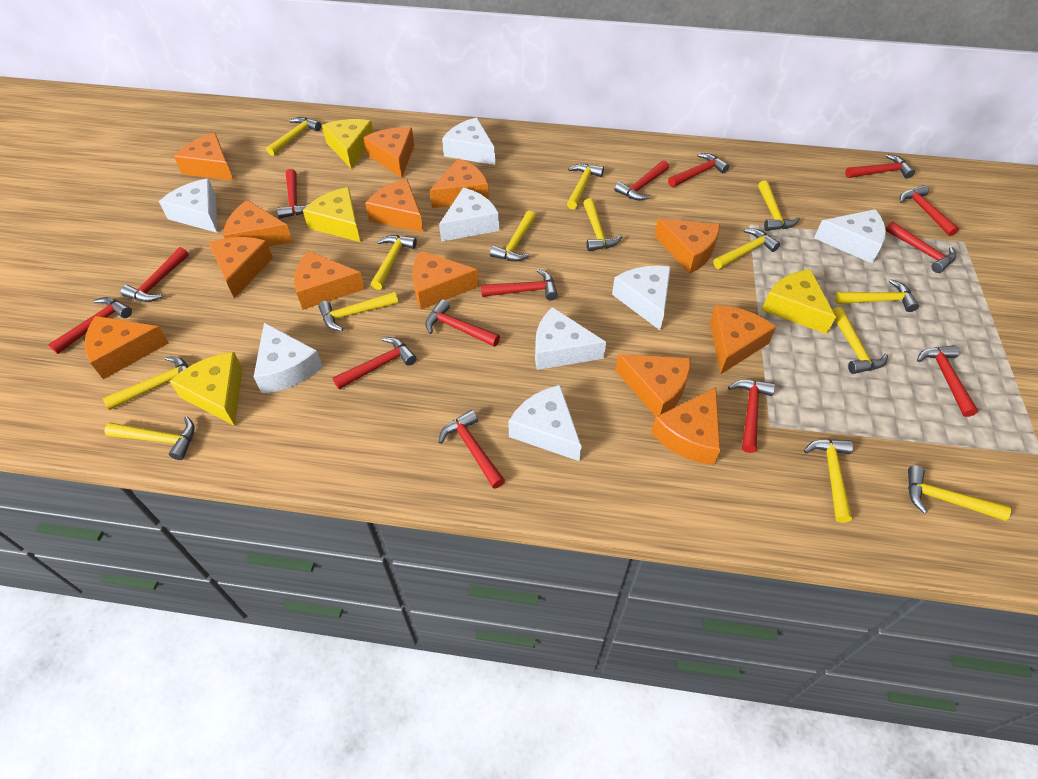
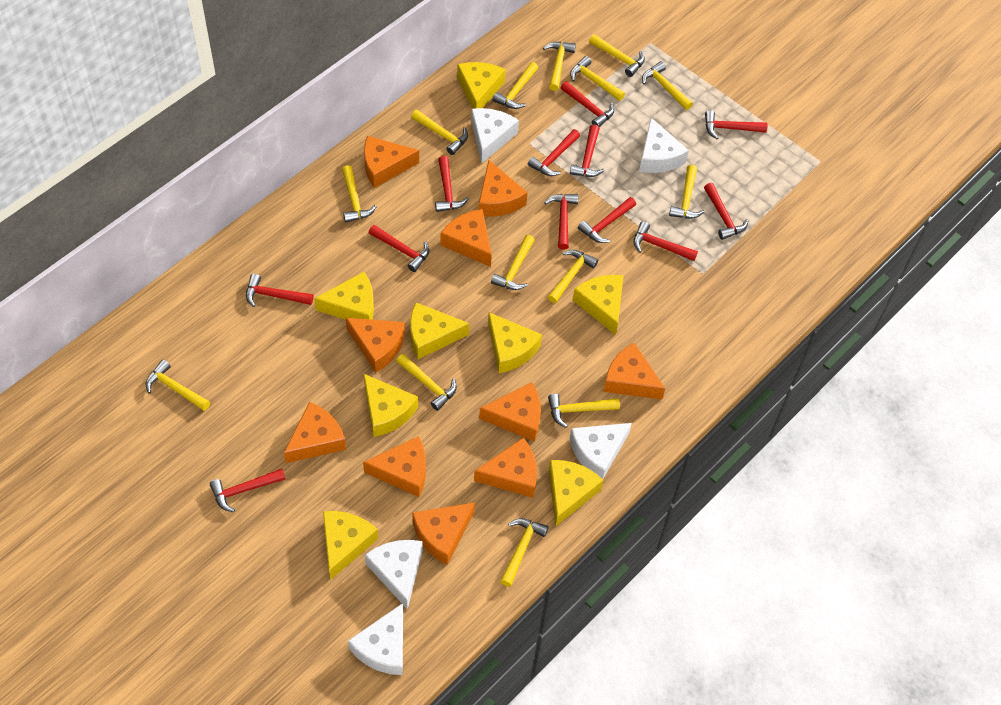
orange cheese: 13 -> 10
red hammer: 14 -> 12
white cheese: 8 -> 5
yellow cheese: 4 -> 8

